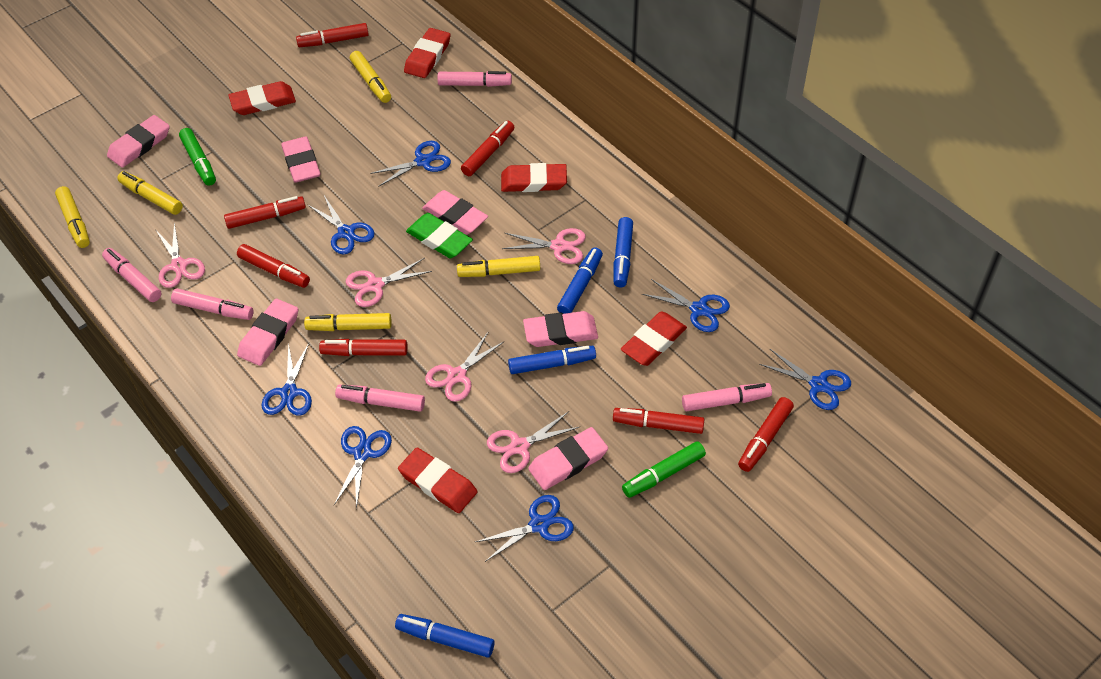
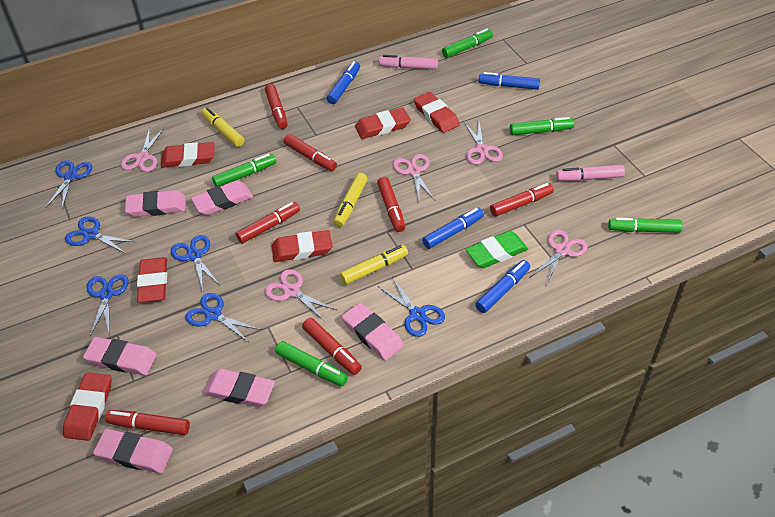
blue scissors: 7 -> 6
green marker: 2 -> 5
pink marker: 5 -> 2
red eraser: 5 -> 6
yellow marker: 5 -> 3

